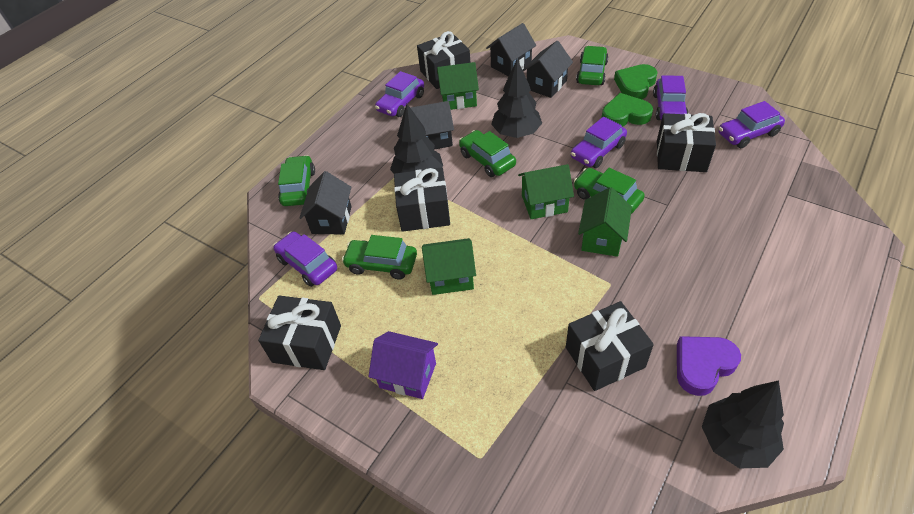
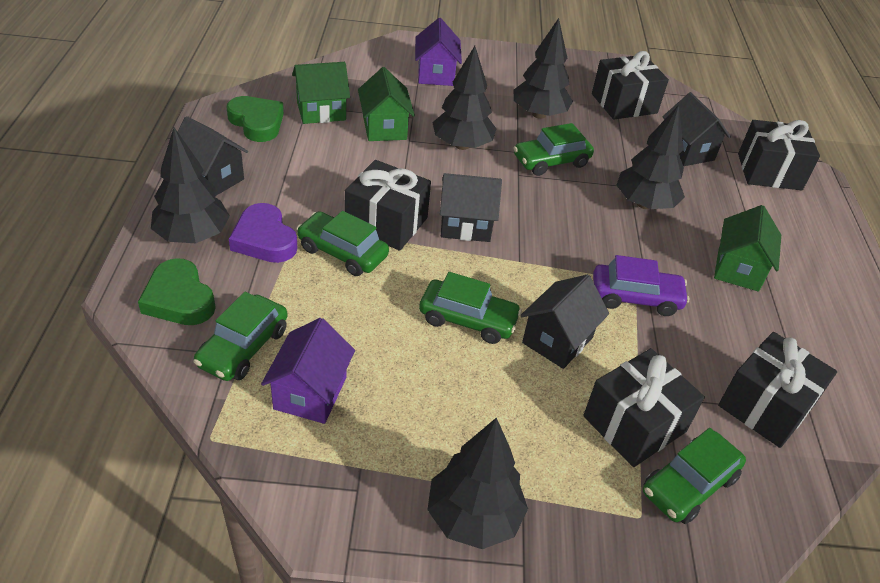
black tree: 3 -> 5
green house: 4 -> 3
purple car: 5 -> 1
purple house: 1 -> 2

